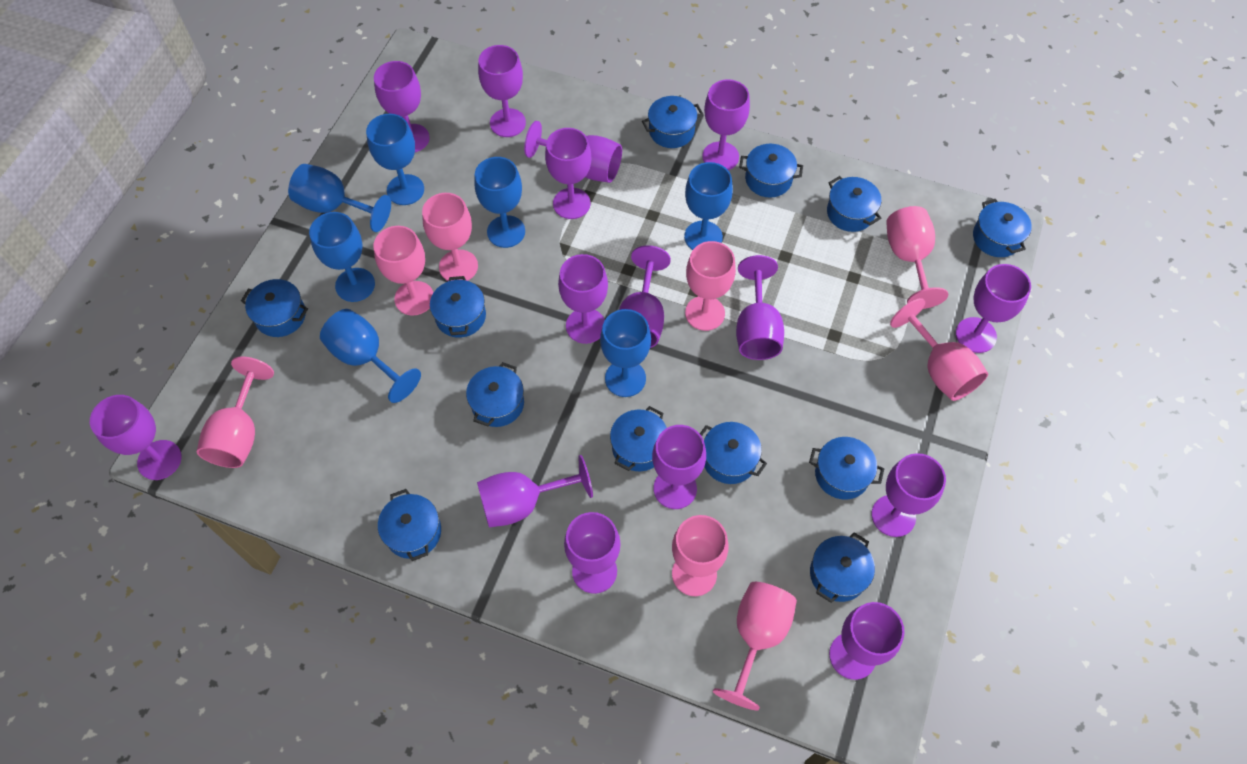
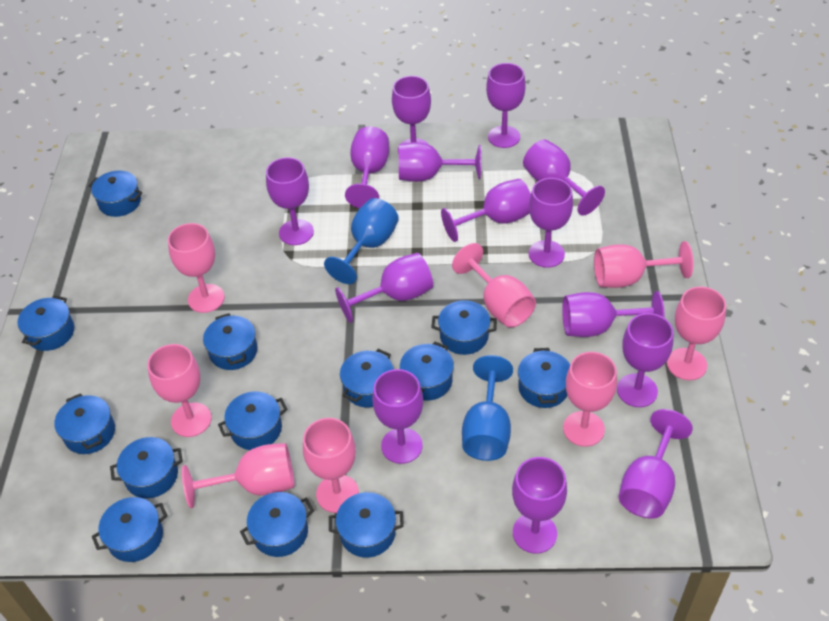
blue goblet: 7 -> 2
blue pot: 12 -> 13
purple goblet: 15 -> 14

